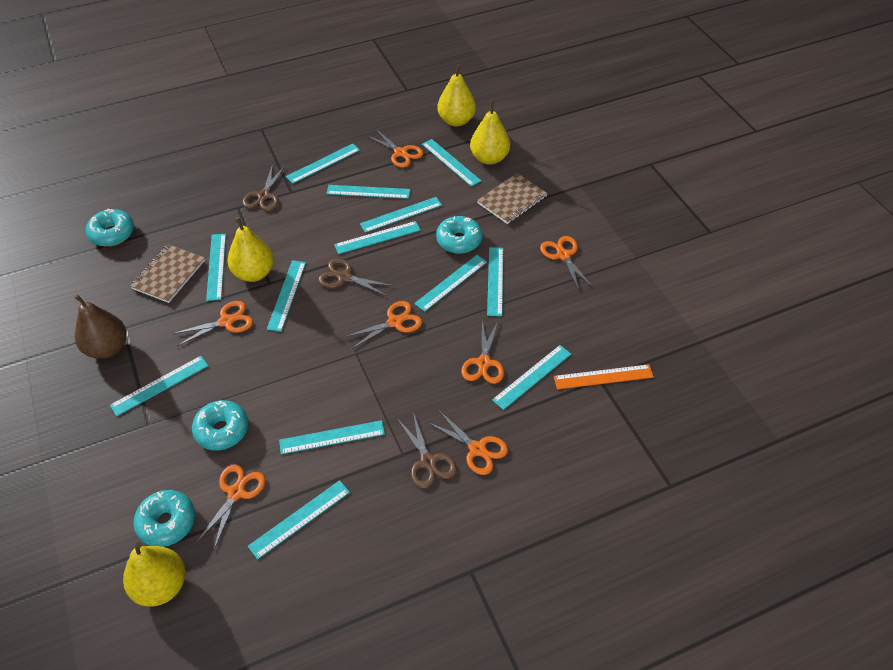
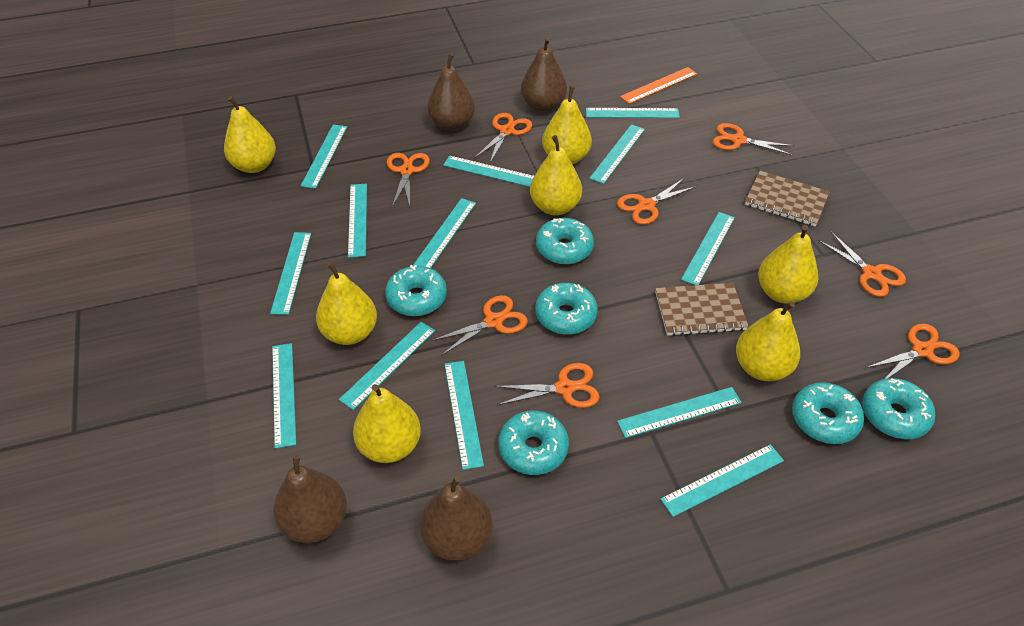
brown pear: 1 -> 4
brown scissors: 3 -> 0
orange scissors: 7 -> 8
turquoise donut: 4 -> 6
yellow pear: 4 -> 7

